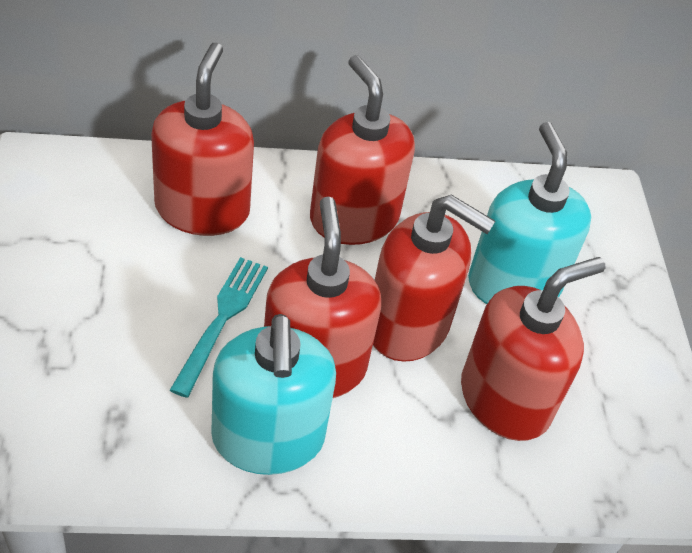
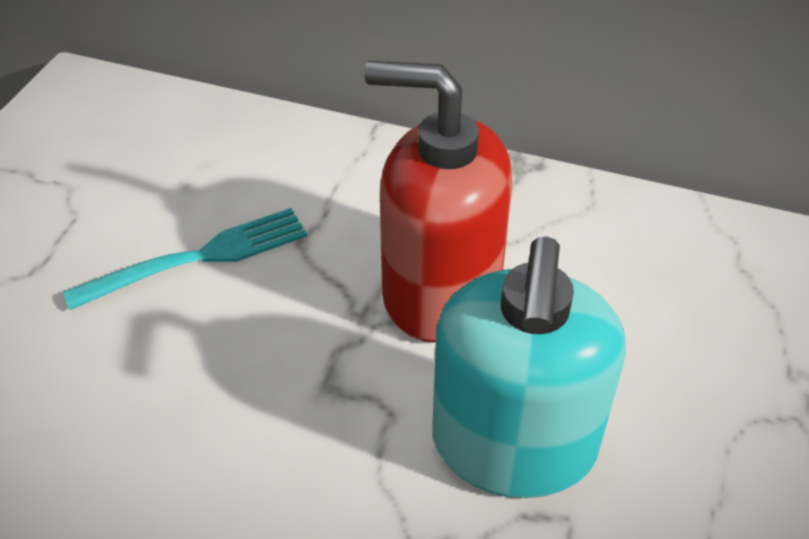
red soap dispenser: 5 -> 1
turquoise soap dispenser: 2 -> 1

